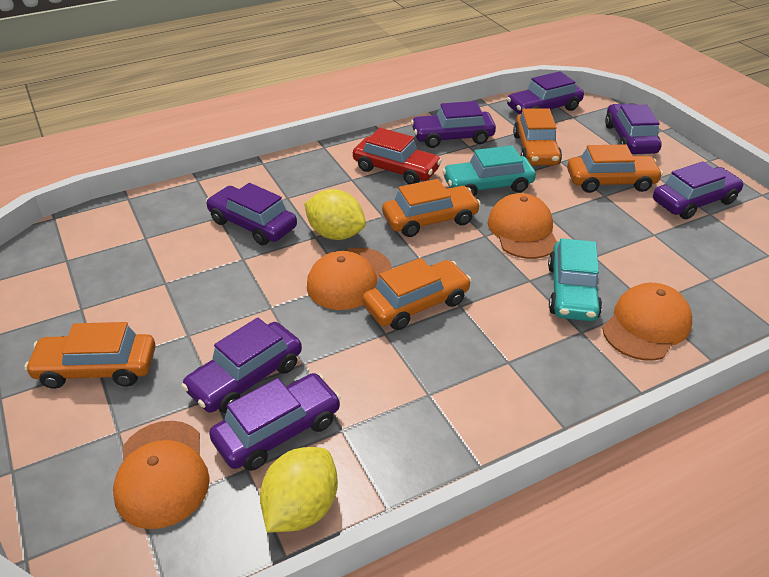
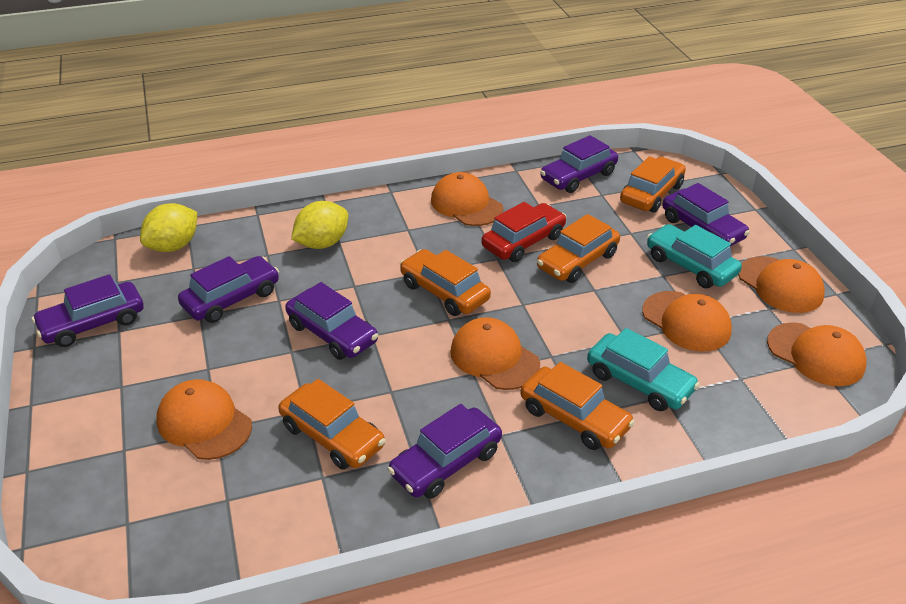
orange cap: 4 -> 6
purple car: 7 -> 6

